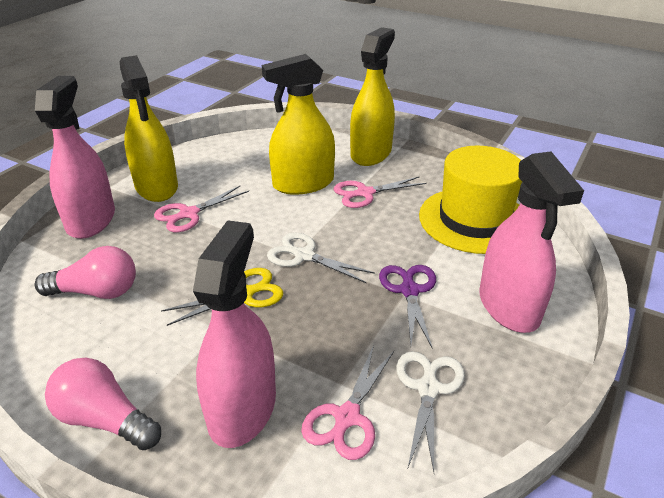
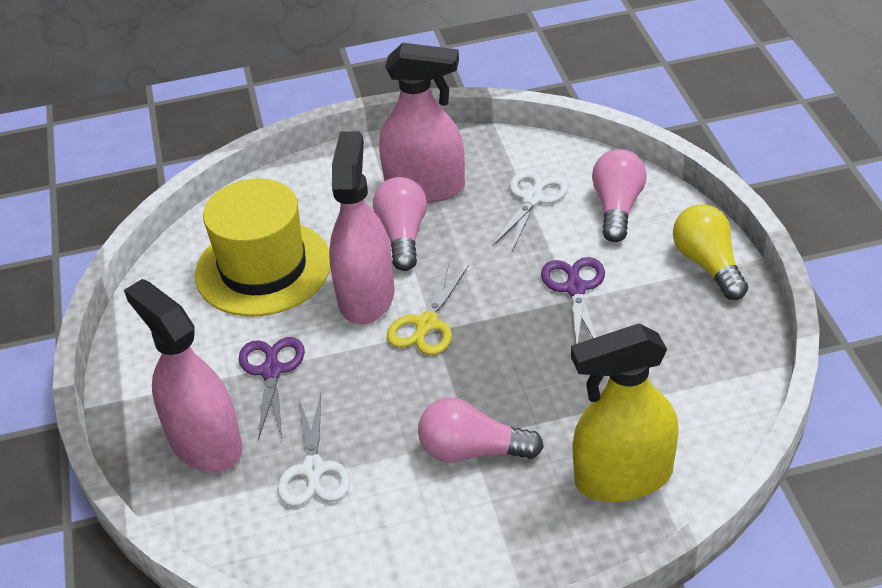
pink light bulb: 2 -> 3
pink scissors: 3 -> 0
purple scissors: 1 -> 2
yellow light bulb: 0 -> 1
yellow spray bottle: 3 -> 1

